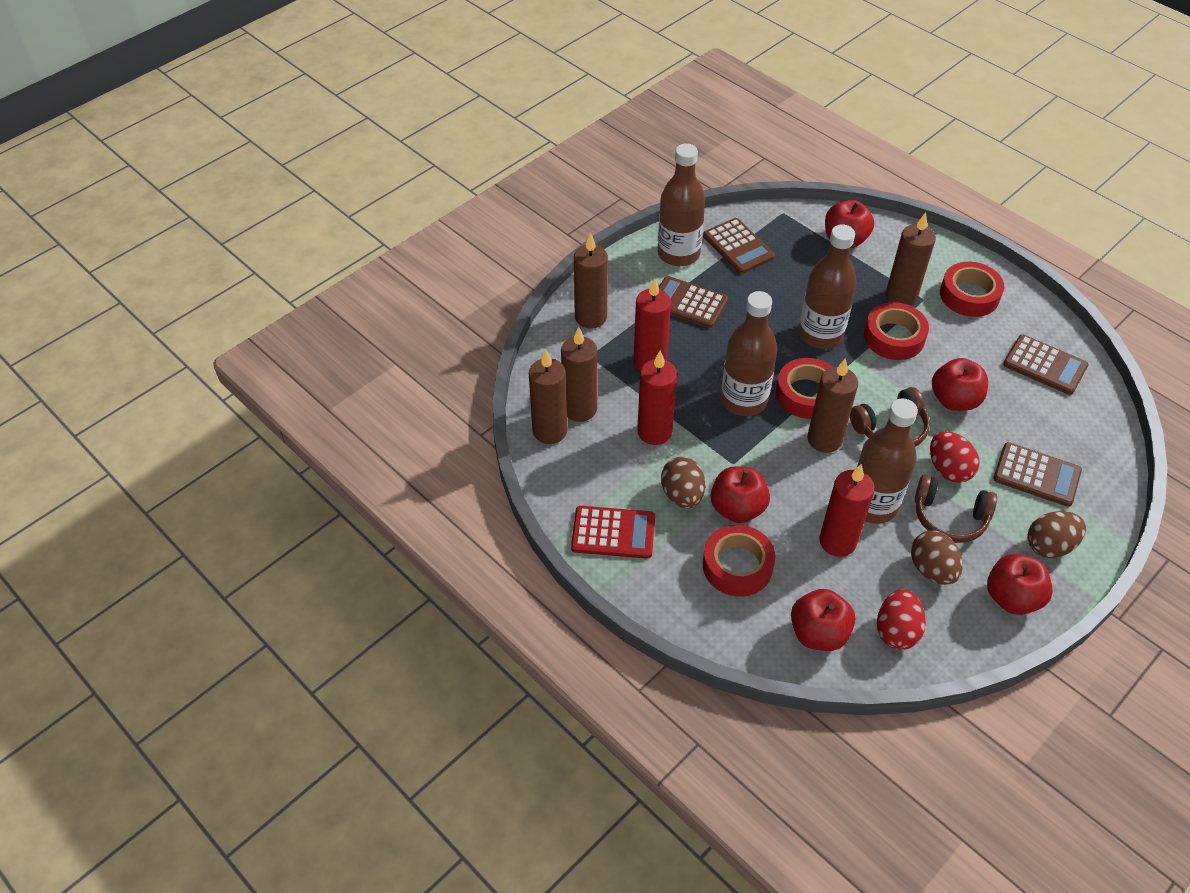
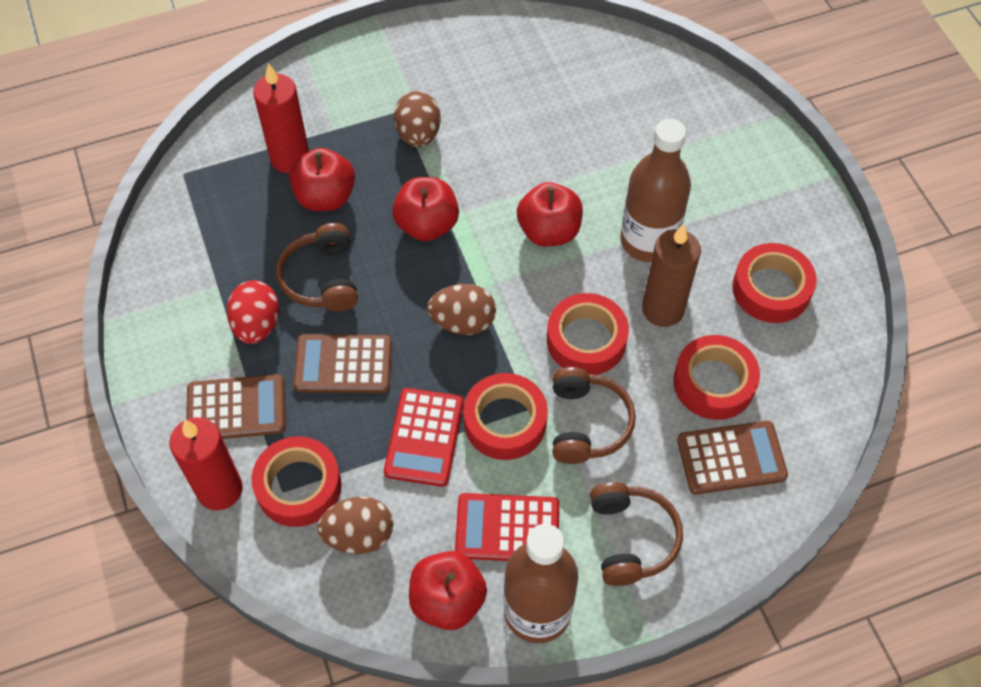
brown bottle: 4 -> 2
brown calculator: 4 -> 3
brown candle: 5 -> 1
brown headphones: 2 -> 3
red apple: 5 -> 4
red calculator: 1 -> 2
red candle: 3 -> 2
red egg: 2 -> 1
red tape: 4 -> 5

